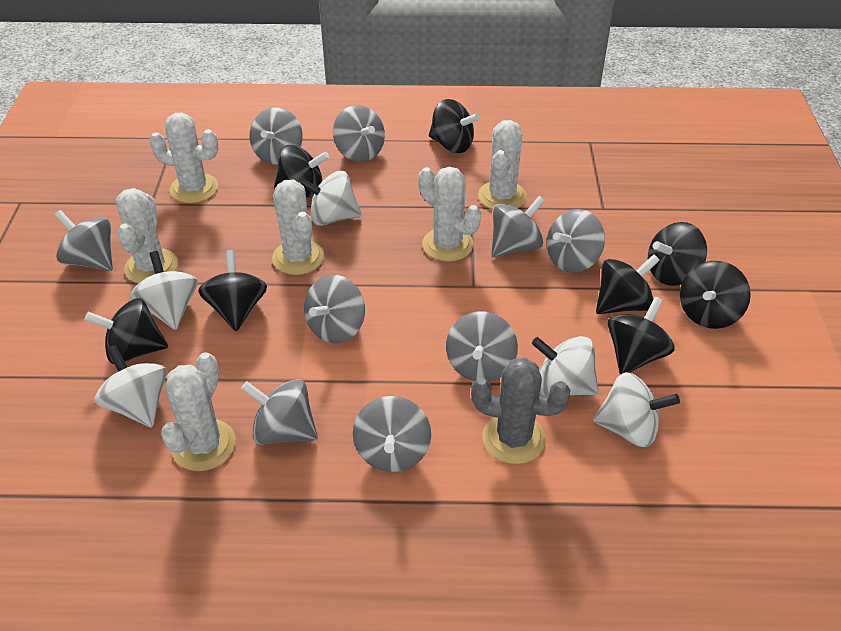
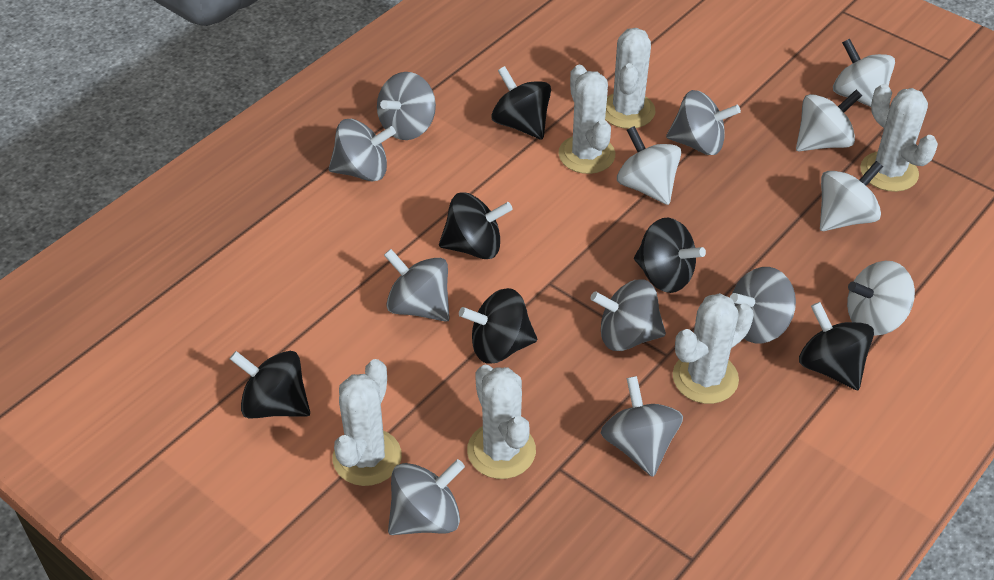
black spinning top: 8 -> 6
grey cactus: 1 -> 0
grey spinning top: 9 -> 8

